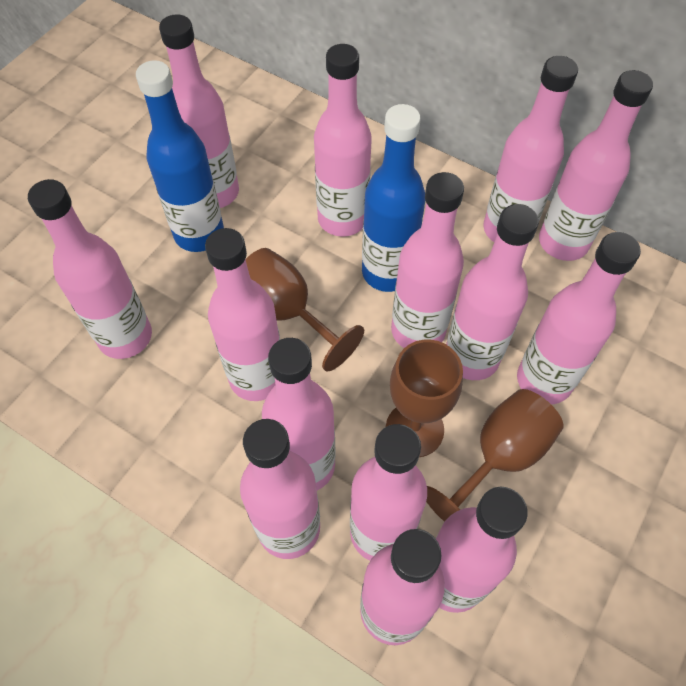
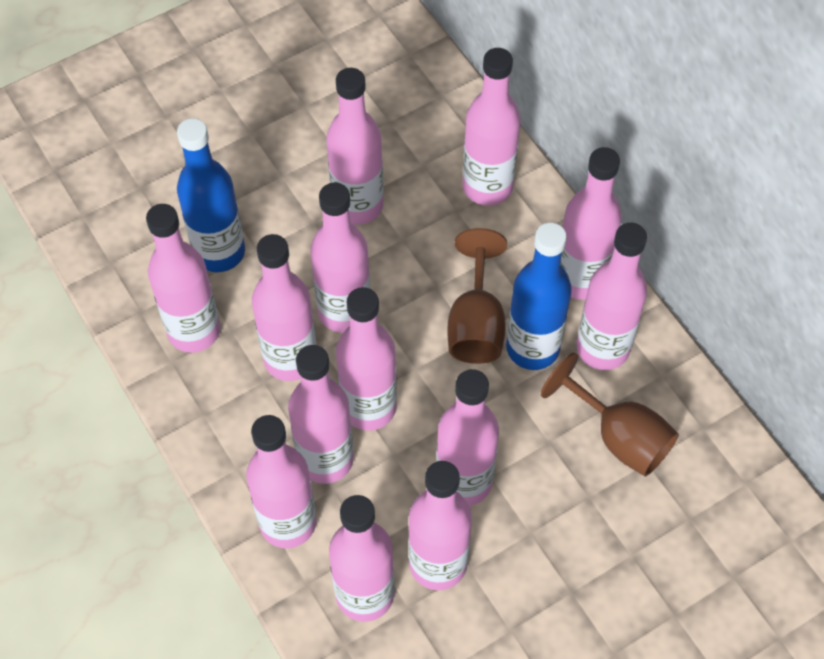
brown goblet: 3 -> 2
pink bottle: 14 -> 13

